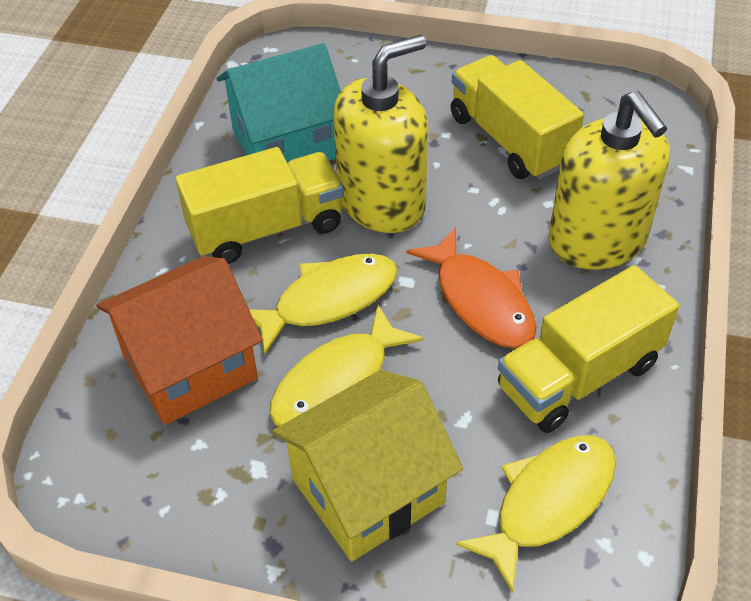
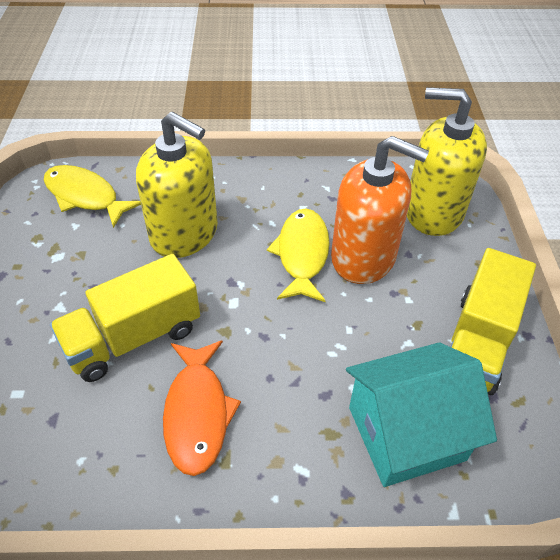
orange house: 1 -> 0
orange soap dispenser: 0 -> 1
yellow fish: 3 -> 2
yellow house: 1 -> 0
yellow truck: 3 -> 2

